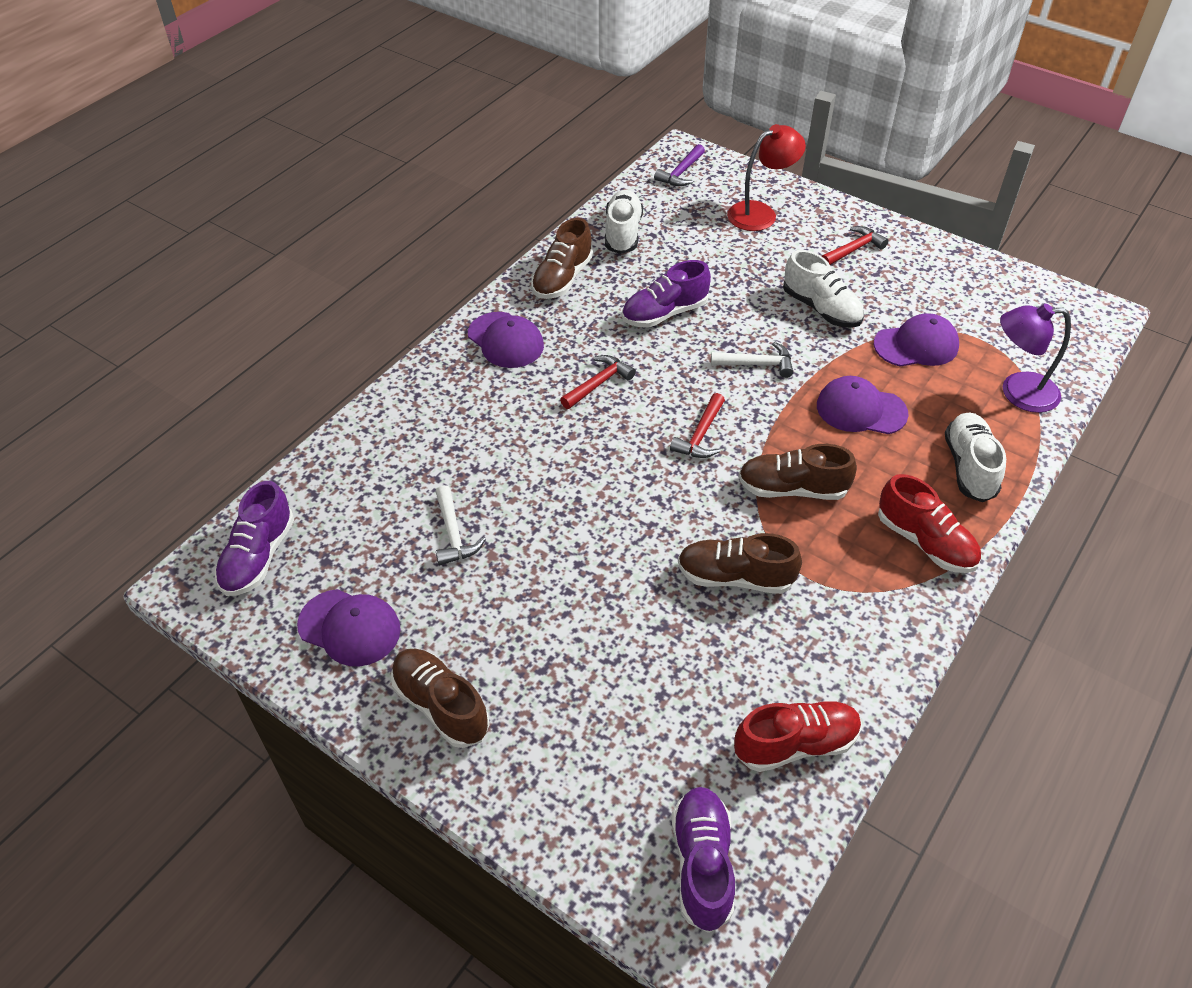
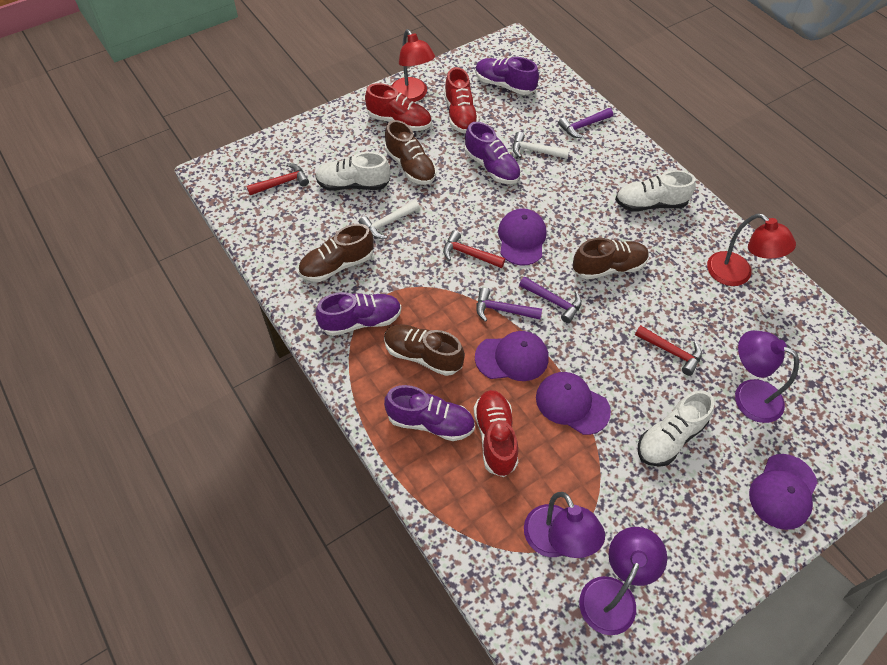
purple hammer: 1 -> 3
purple lamp: 1 -> 3
purple shoe: 3 -> 4
red lamp: 1 -> 2
red shoe: 2 -> 3

